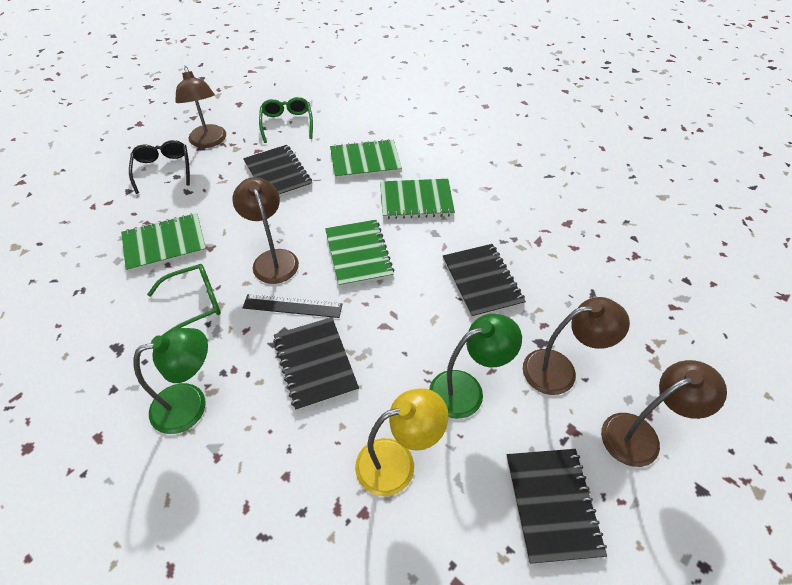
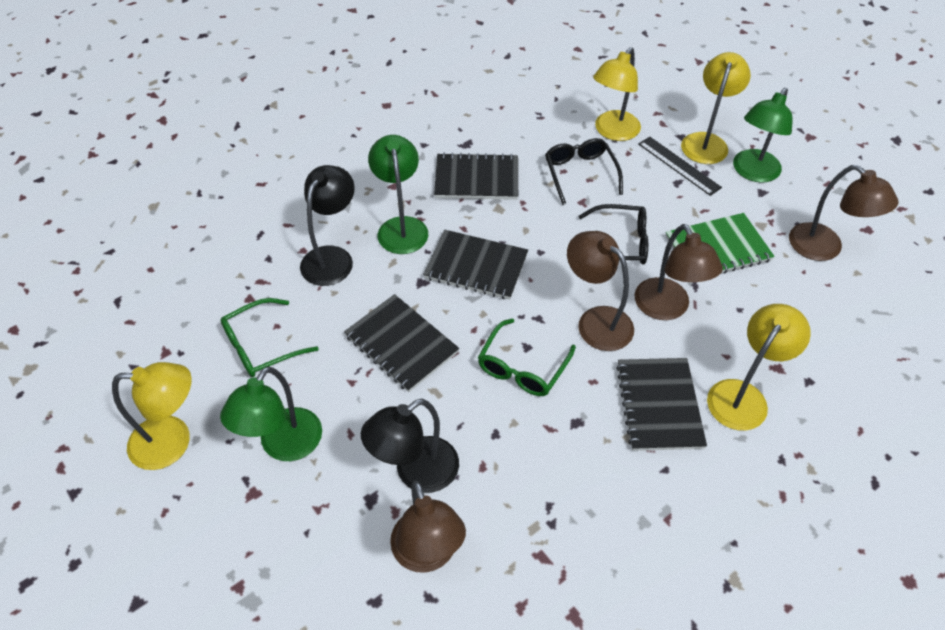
black glasses: 1 -> 2
black lamp: 0 -> 2
green lamp: 2 -> 3
green notebook: 4 -> 1
yellow lamp: 1 -> 4

